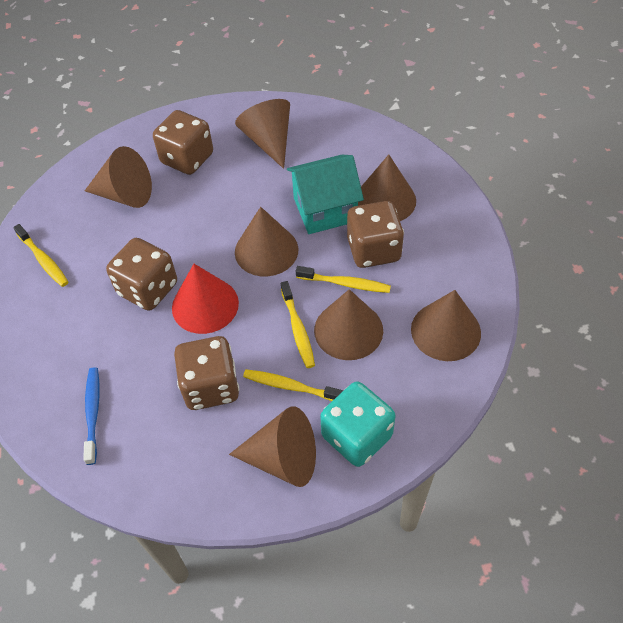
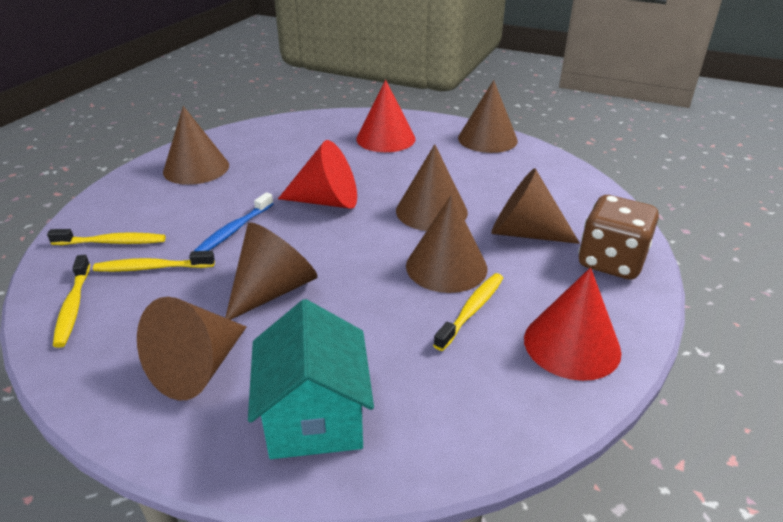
brown dice: 4 -> 1
red cone: 1 -> 3
turquoise dice: 1 -> 0

